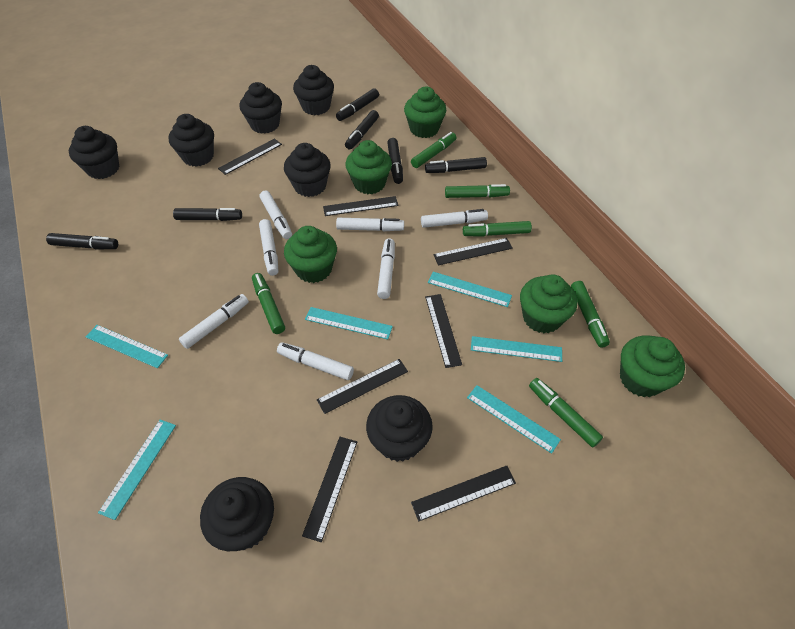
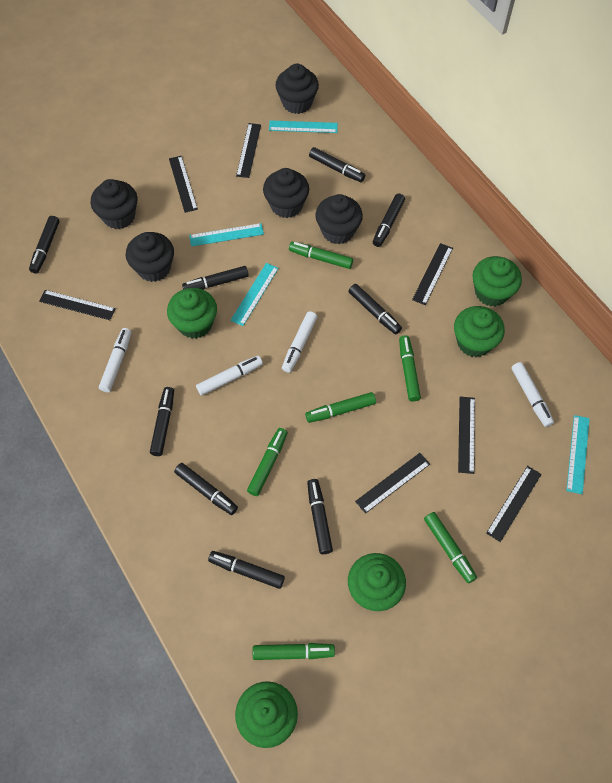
black cupcake: 7 -> 5
black marker: 6 -> 9
turquoise ruler: 6 -> 4
white marker: 7 -> 4

